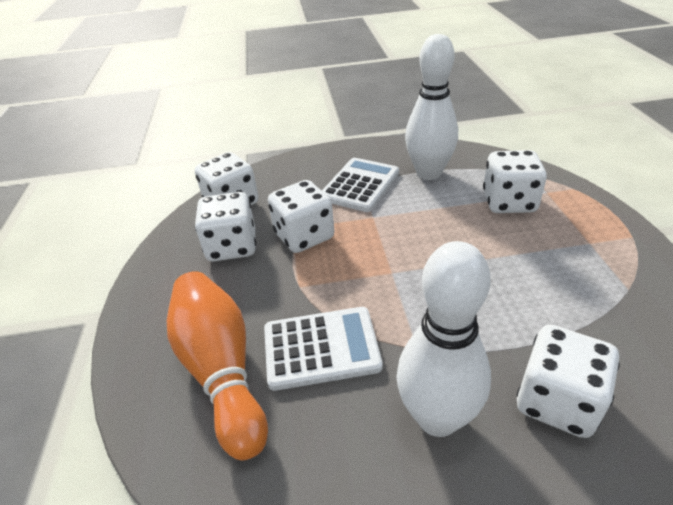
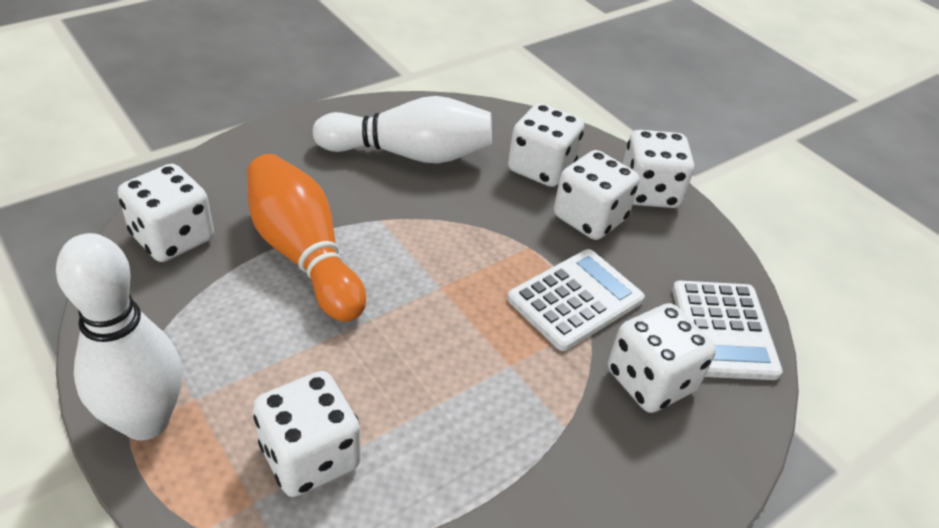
white dice: 5 -> 6

